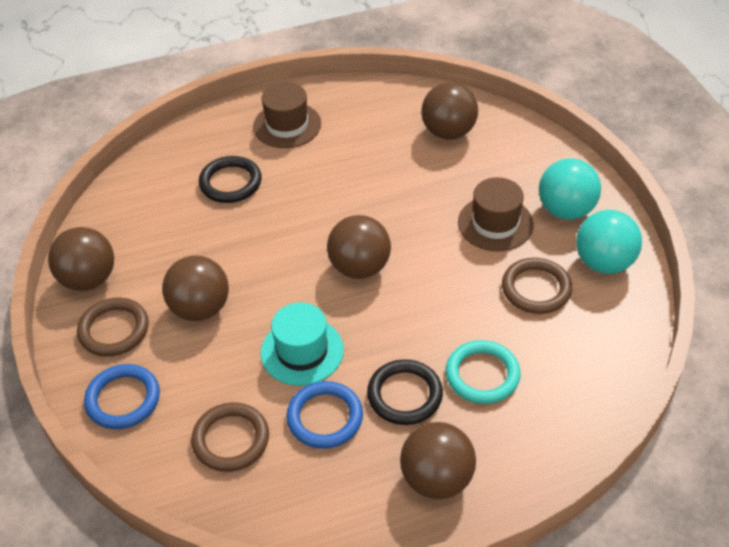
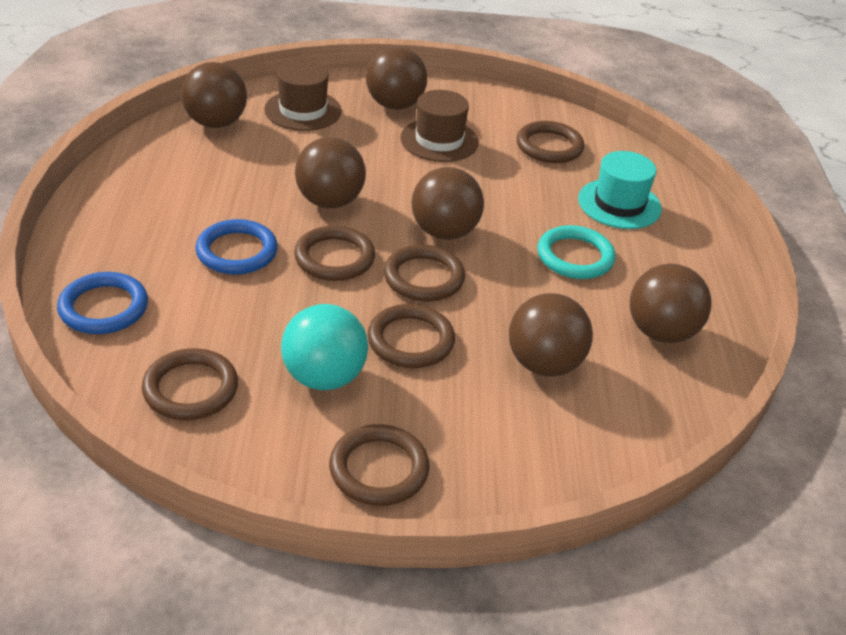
black ring: 2 -> 0
brown ball: 5 -> 6
brown ring: 3 -> 6
turquoise ball: 2 -> 1

